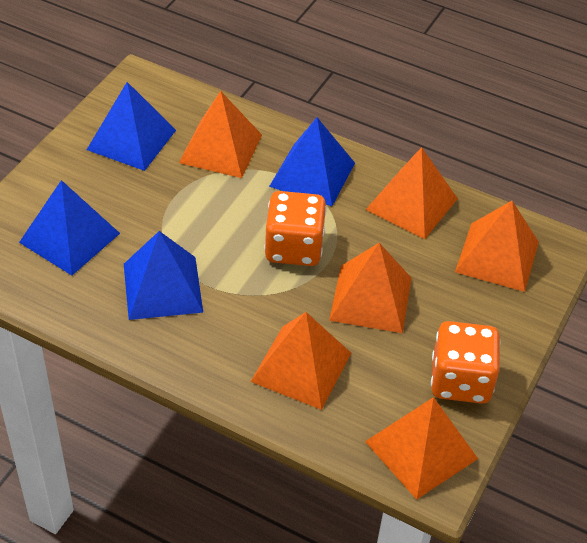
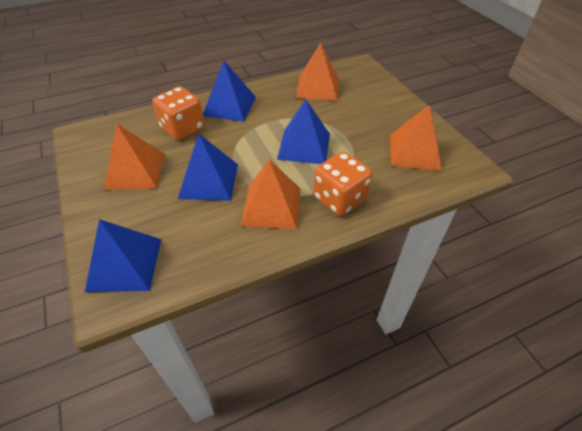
orange pyramid: 6 -> 4

